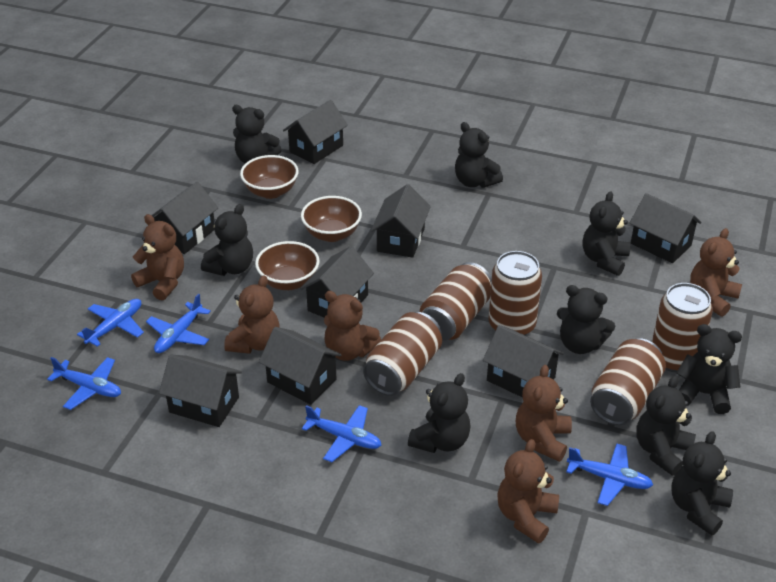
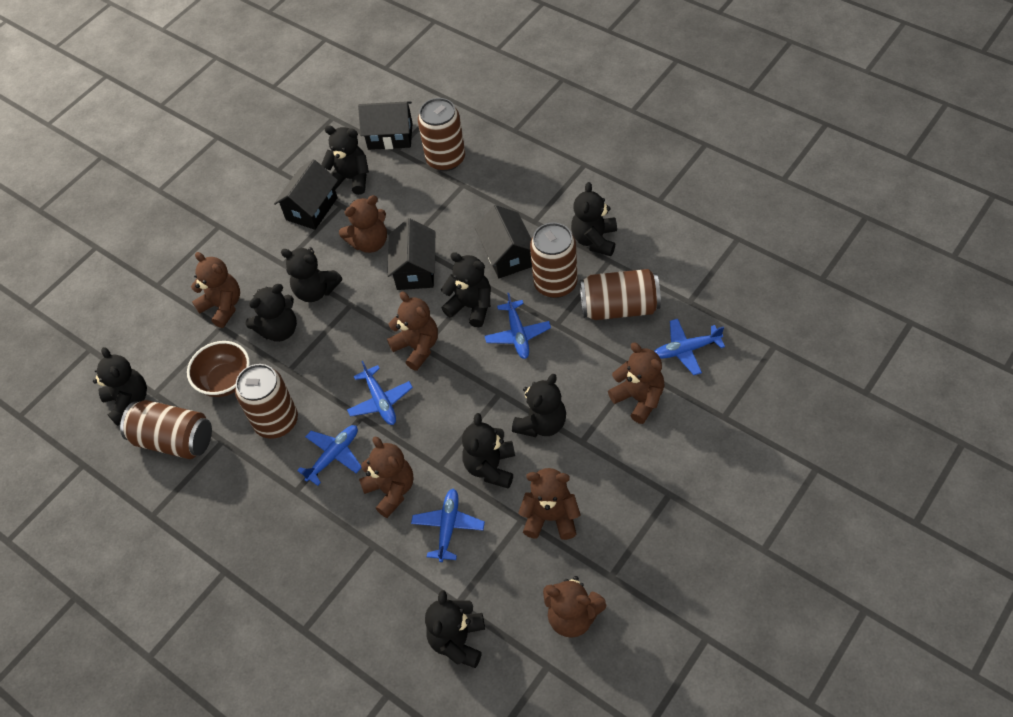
black house: 8 -> 4
brown bowl: 3 -> 1
brown teddy bear: 6 -> 7

